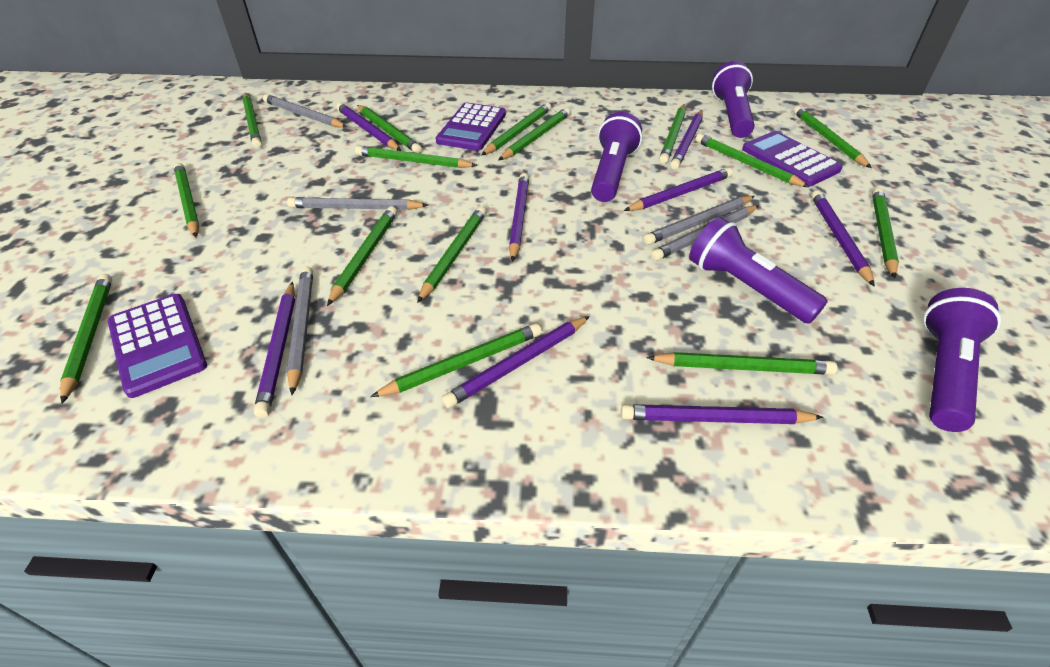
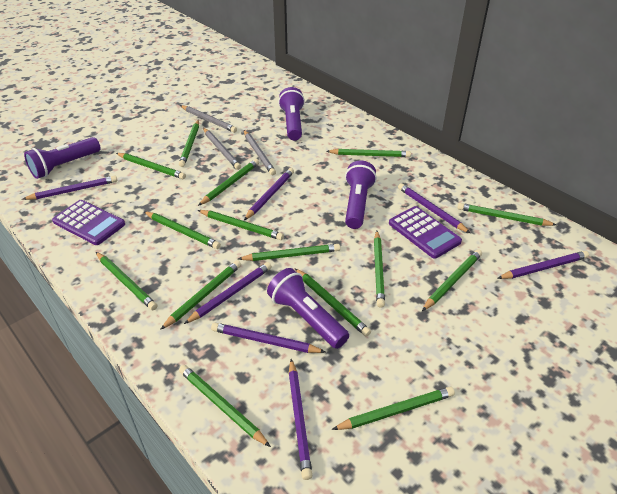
grey pencil: 5 -> 3
purple calculator: 3 -> 2
purple pencil: 8 -> 7

